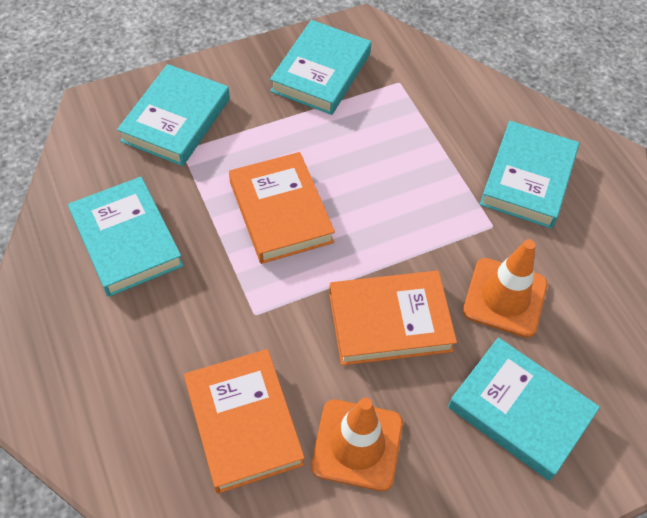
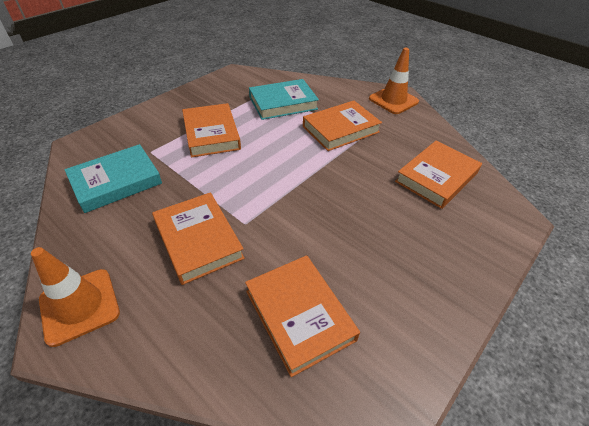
orange book: 3 -> 5
turquoise book: 5 -> 2

